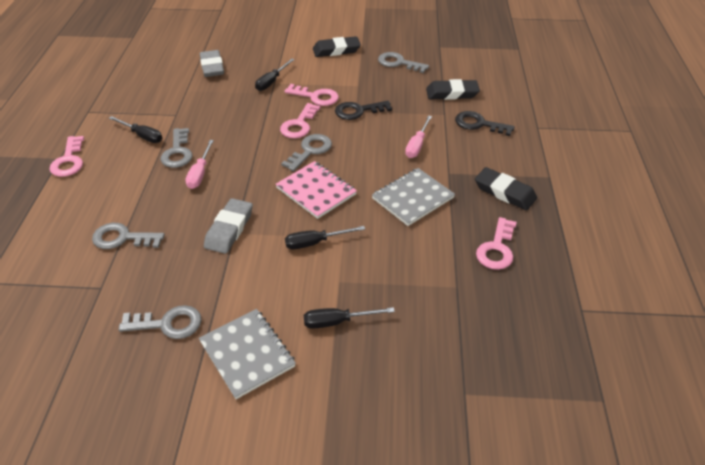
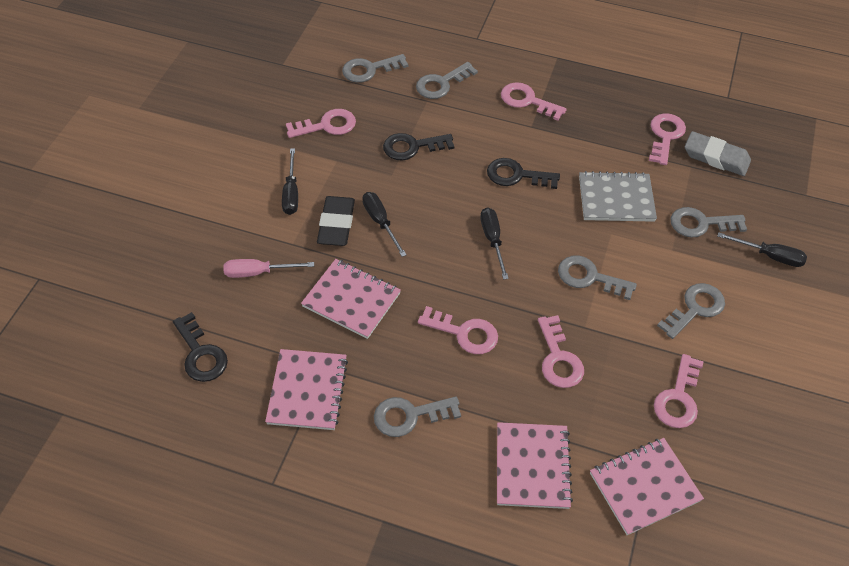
black eraser: 3 -> 1
black key: 2 -> 3
grey eraser: 2 -> 1
grey key: 5 -> 6
grey notebook: 2 -> 1
pink key: 4 -> 6
pink notebook: 1 -> 4
pink screwdriver: 2 -> 1

